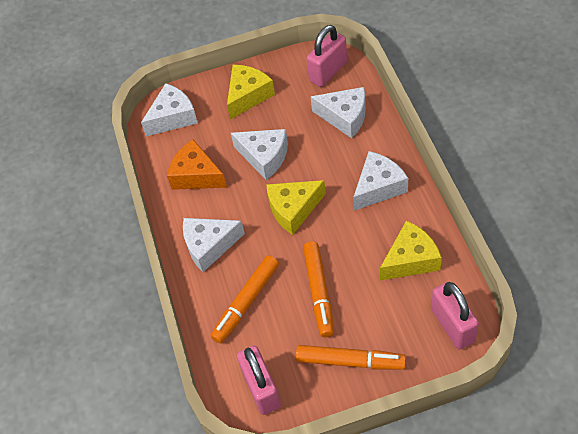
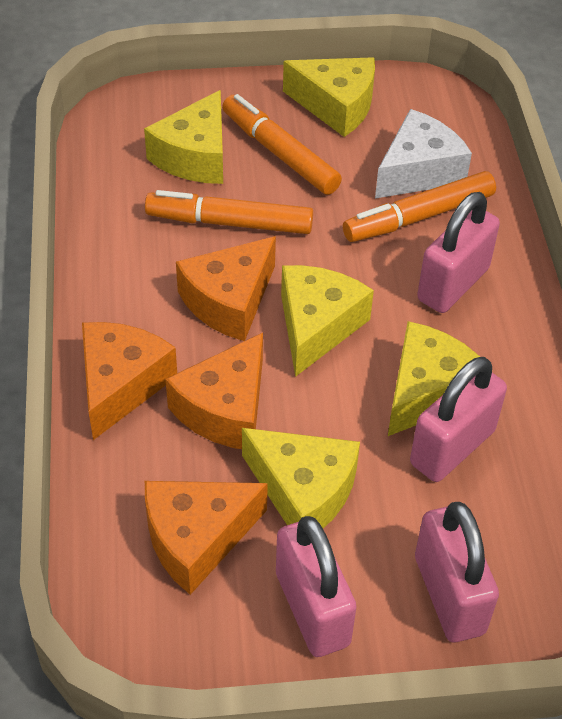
orange cheese: 1 -> 4
pink padlock: 3 -> 4
white cheese: 5 -> 1
yellow cheese: 3 -> 5

